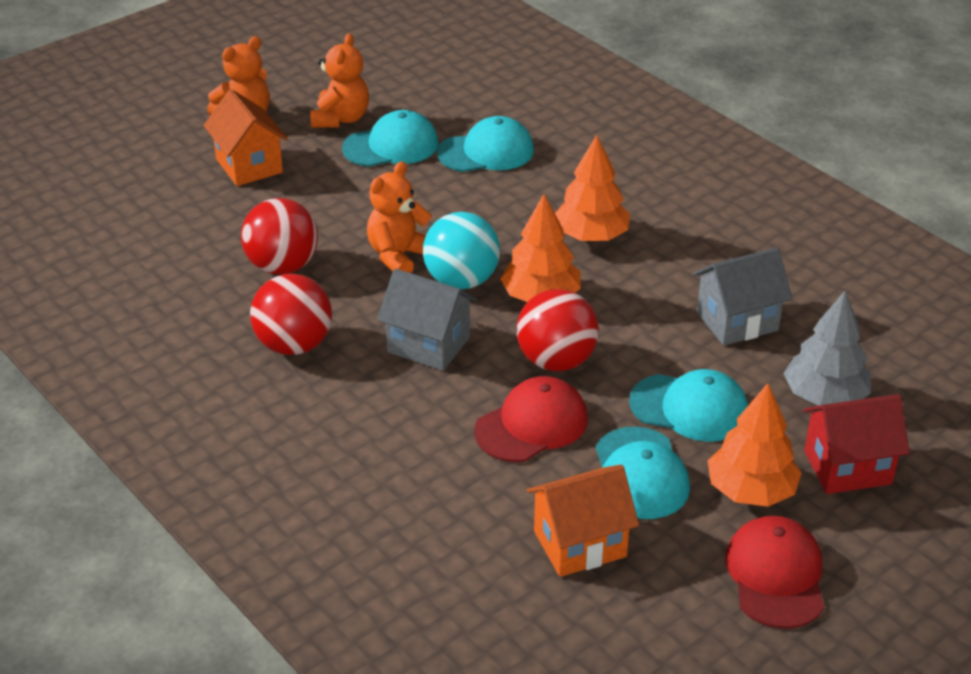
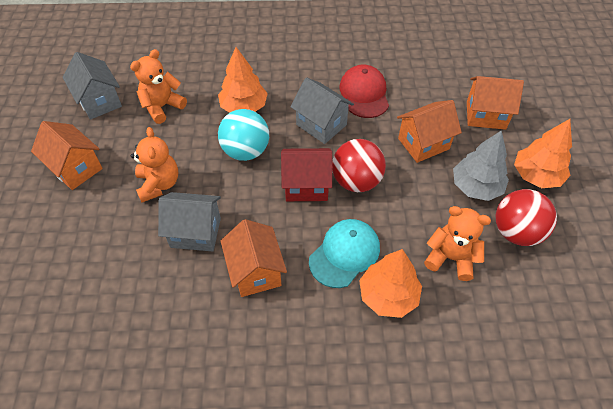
grey house: 2 -> 3
orange house: 2 -> 4
red ball: 3 -> 2
red cap: 2 -> 1
turquoise cap: 4 -> 1

